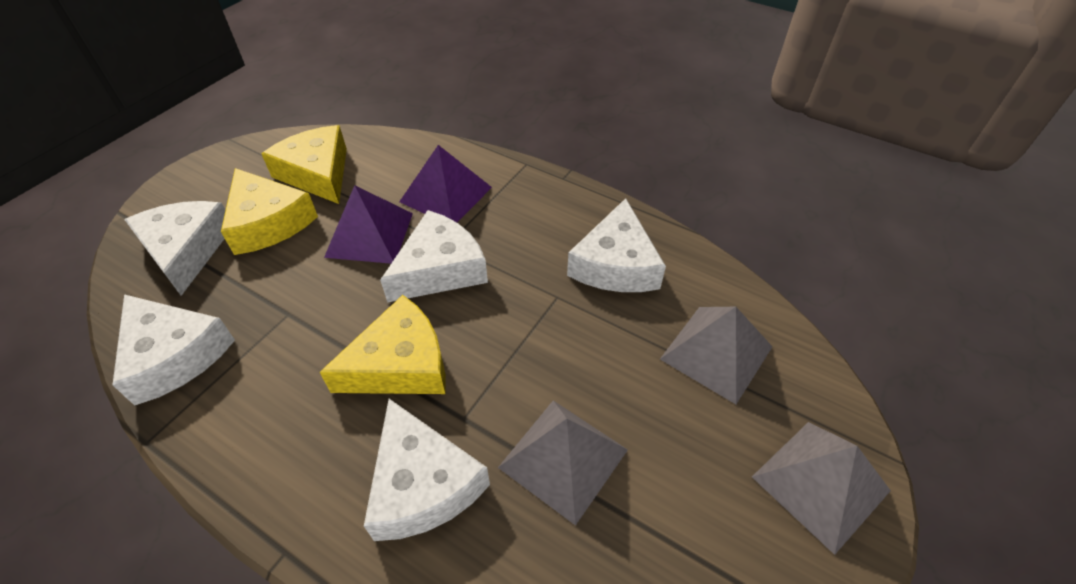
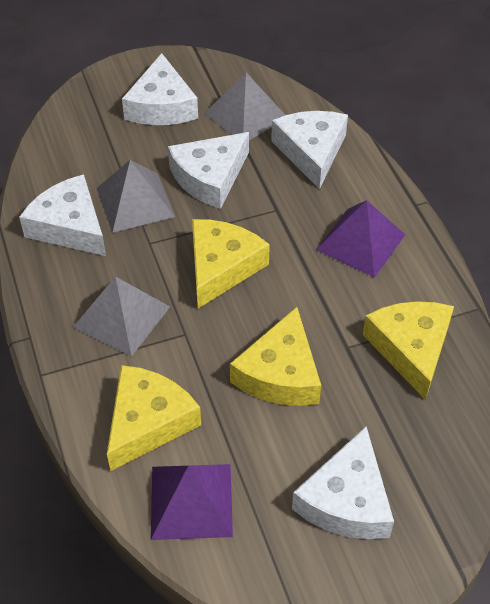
yellow cheese: 3 -> 4

